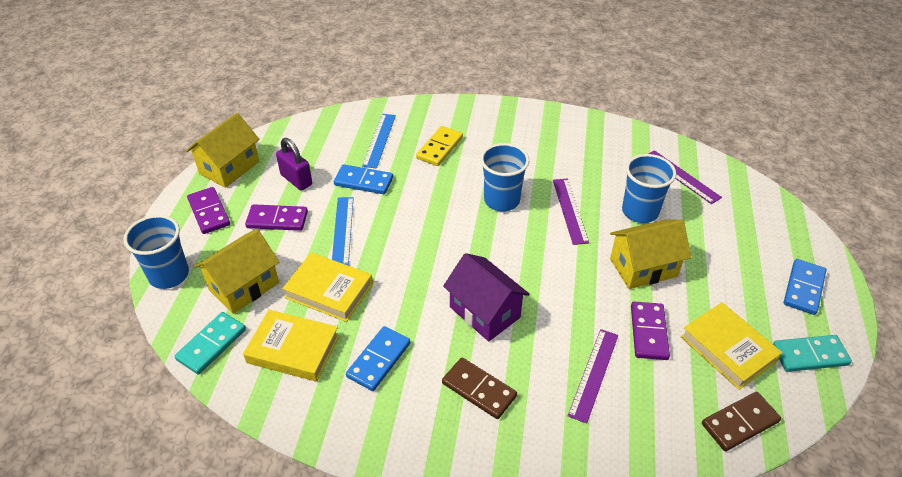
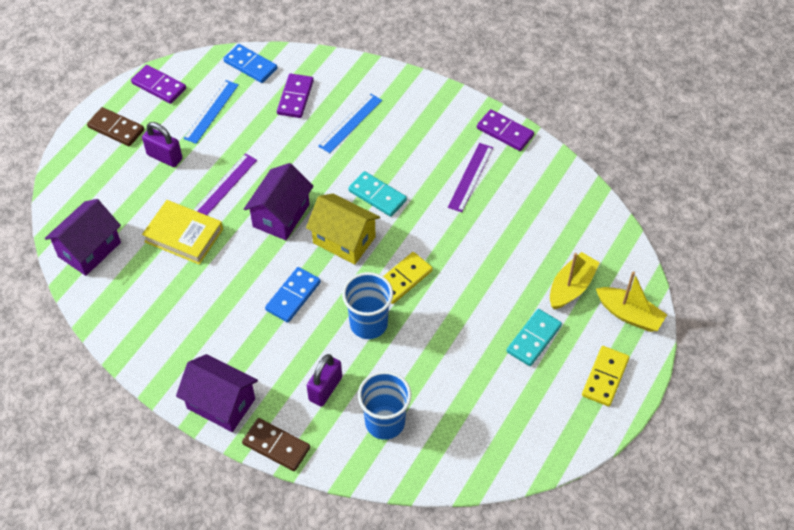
blue cup: 3 -> 2
blue domino: 3 -> 2
purple house: 1 -> 3
purple padlock: 1 -> 2
purple ruler: 3 -> 2
yellow boat: 0 -> 2
yellow book: 3 -> 1
yellow domino: 1 -> 2
yellow house: 3 -> 1

